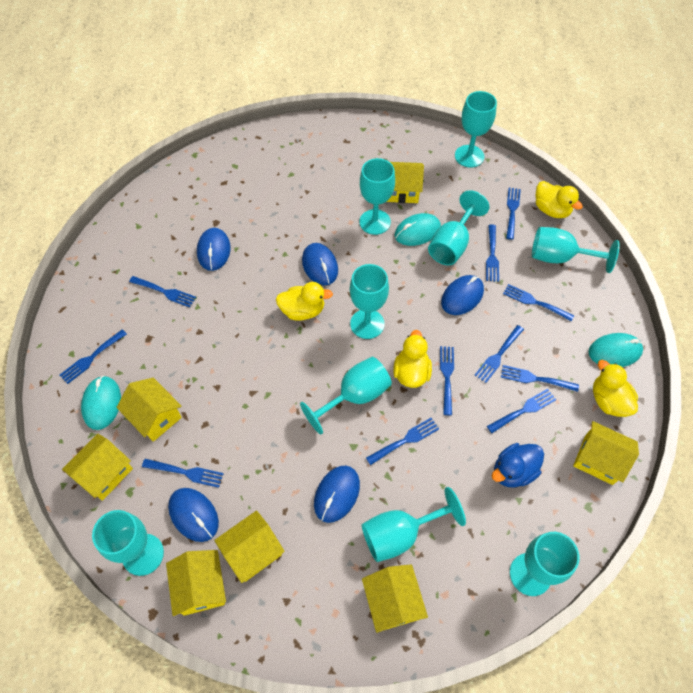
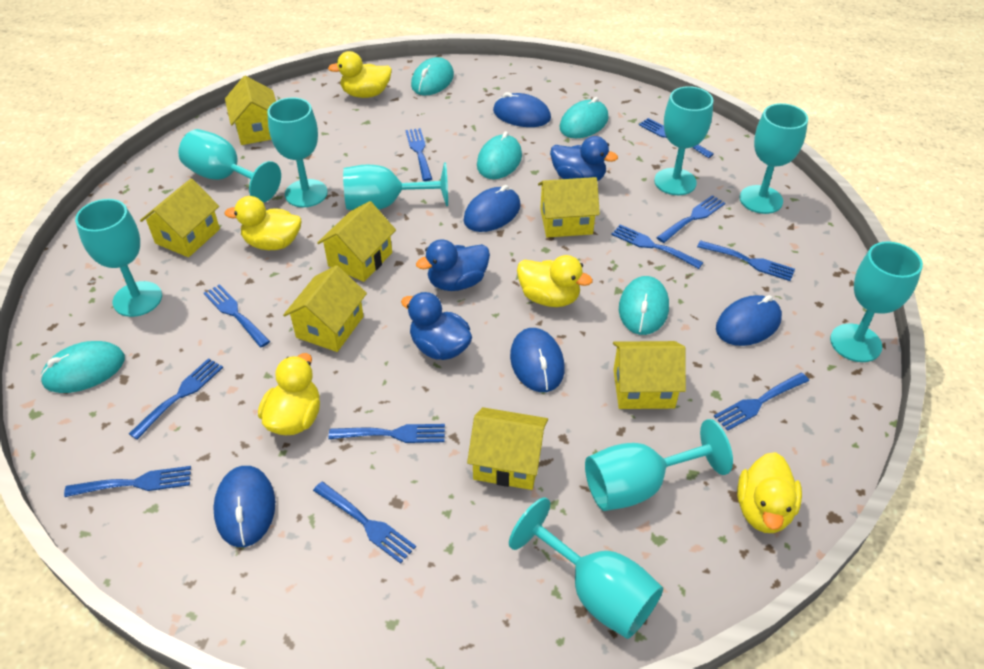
blue duck: 1 -> 3
turquoise mouse: 3 -> 5
yellow duck: 4 -> 5

